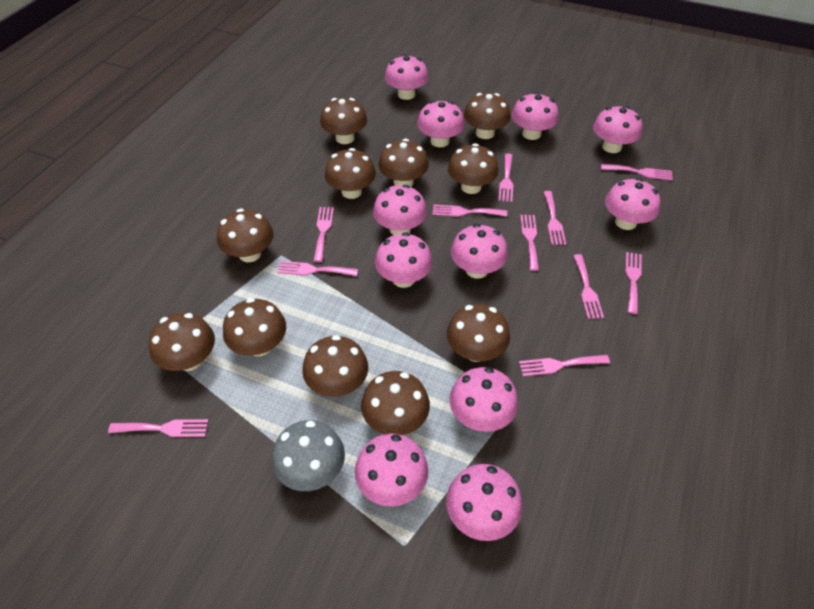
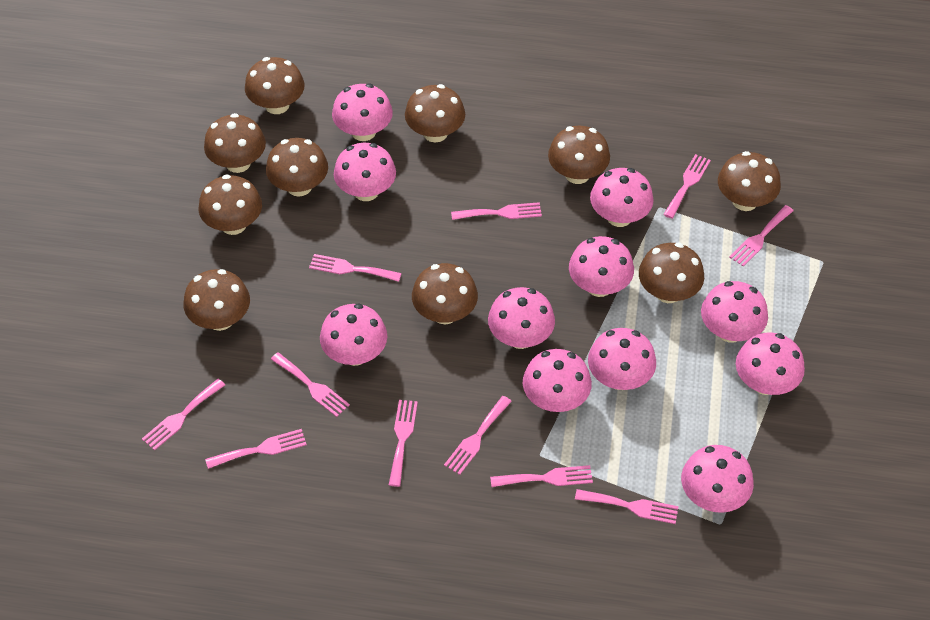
brown mushroom: 11 -> 10
grey mushroom: 1 -> 0

